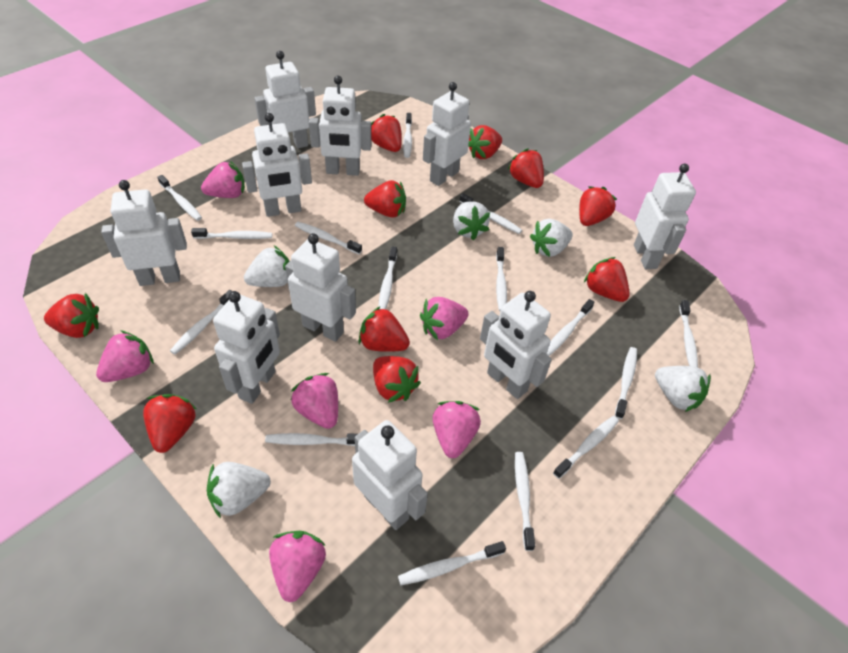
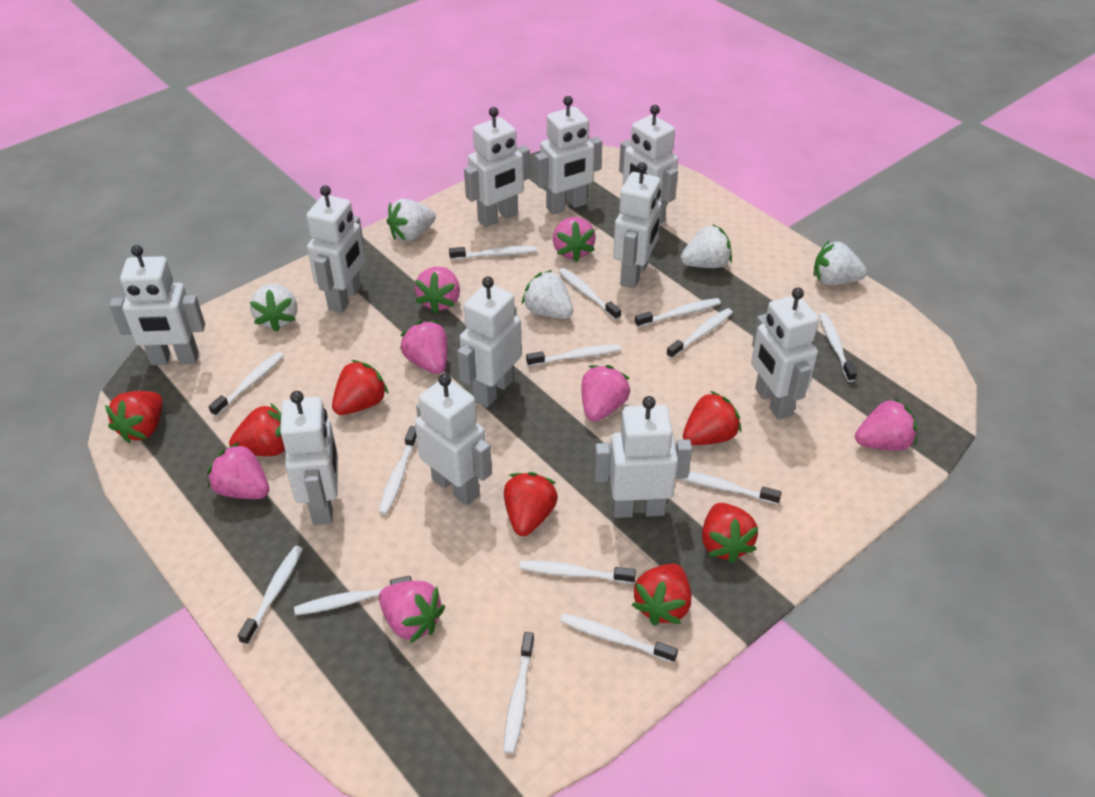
pink strawberry: 6 -> 7
red strawberry: 10 -> 7
white robot: 10 -> 11
white toothbrush: 15 -> 14

